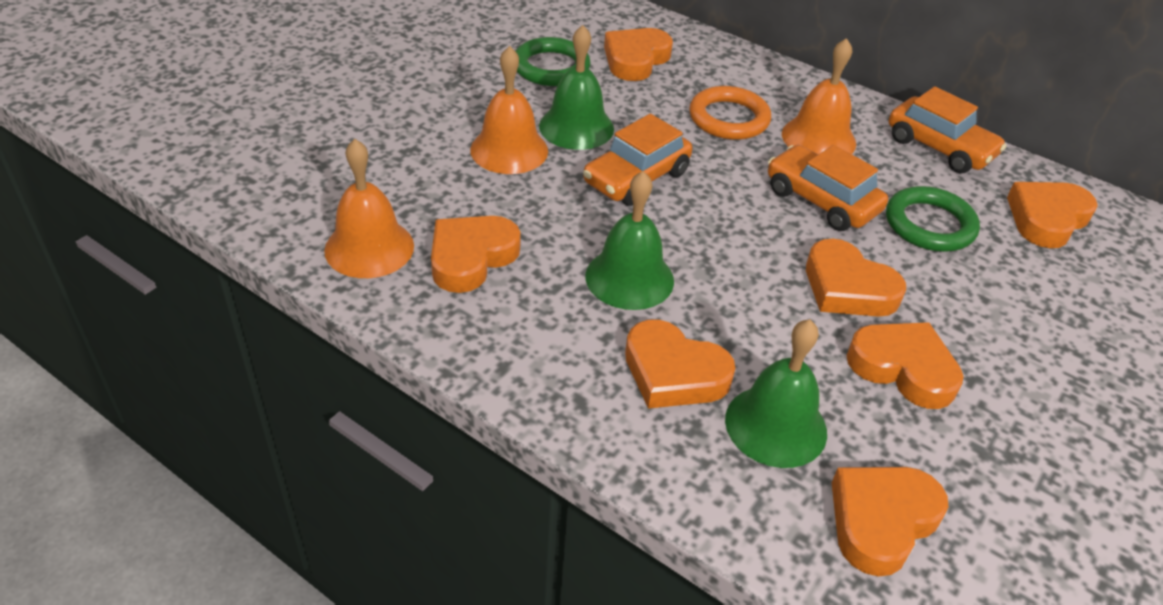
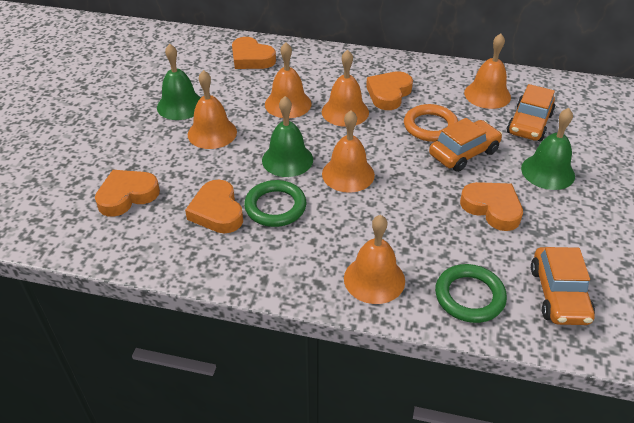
orange bell: 3 -> 6
orange heart: 7 -> 5

